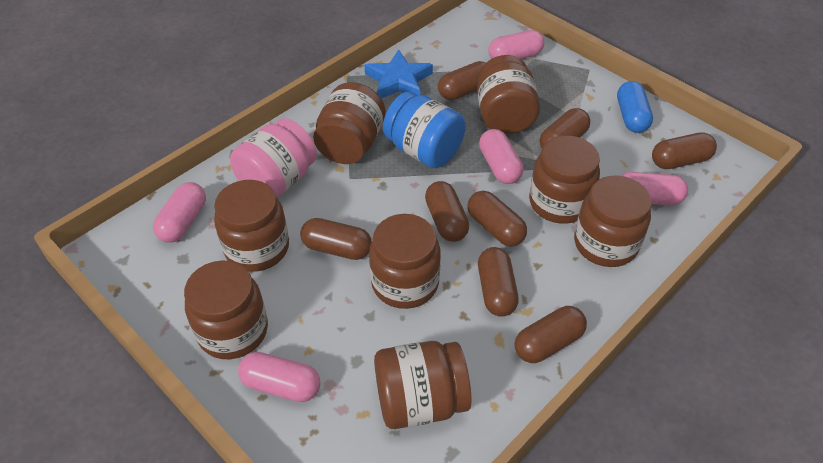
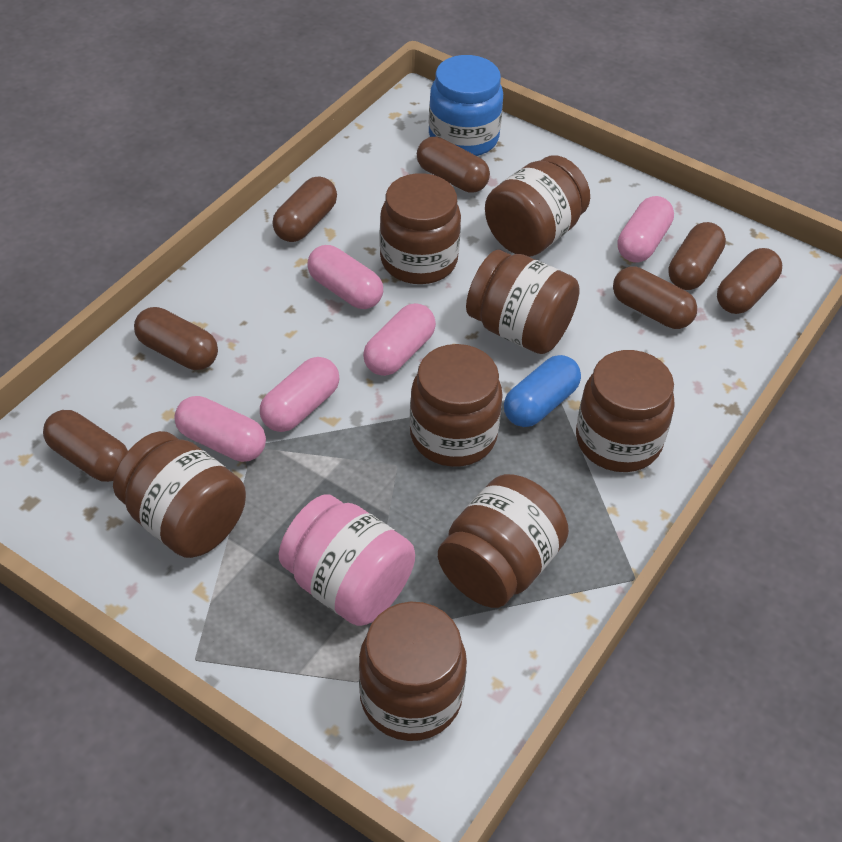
blue star: 1 -> 0
brown capsule: 8 -> 7

